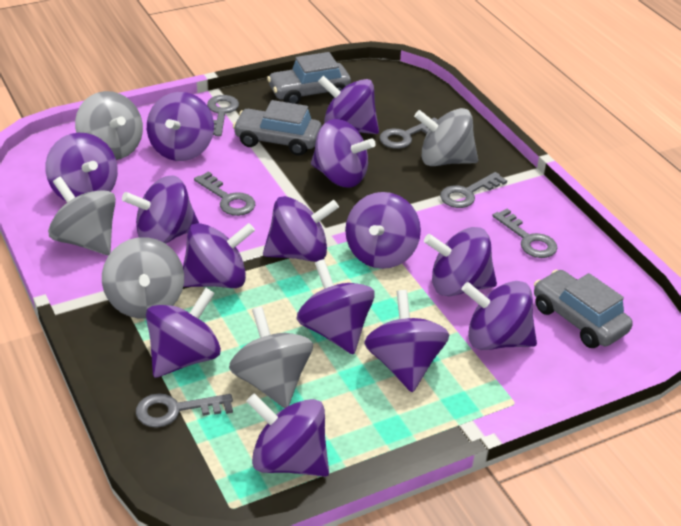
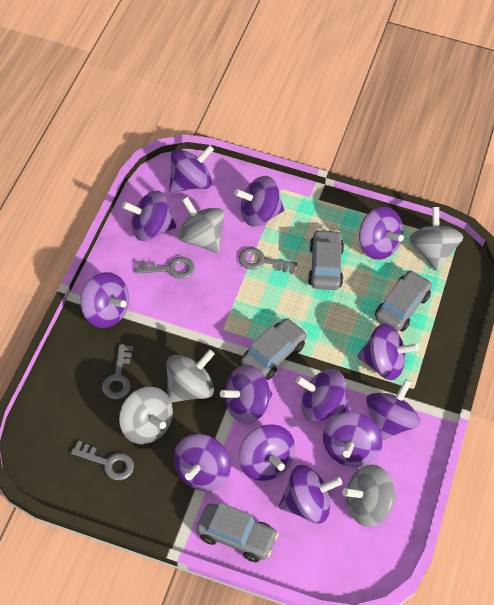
grey car: 3 -> 4
grey key: 6 -> 4
purple spinning top: 14 -> 13

